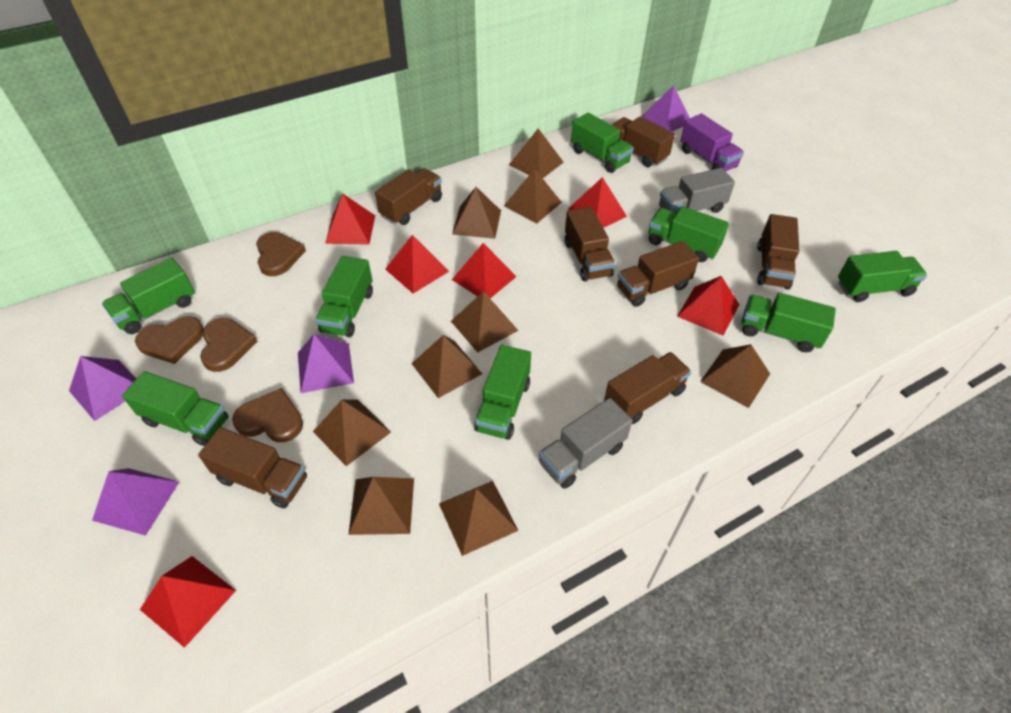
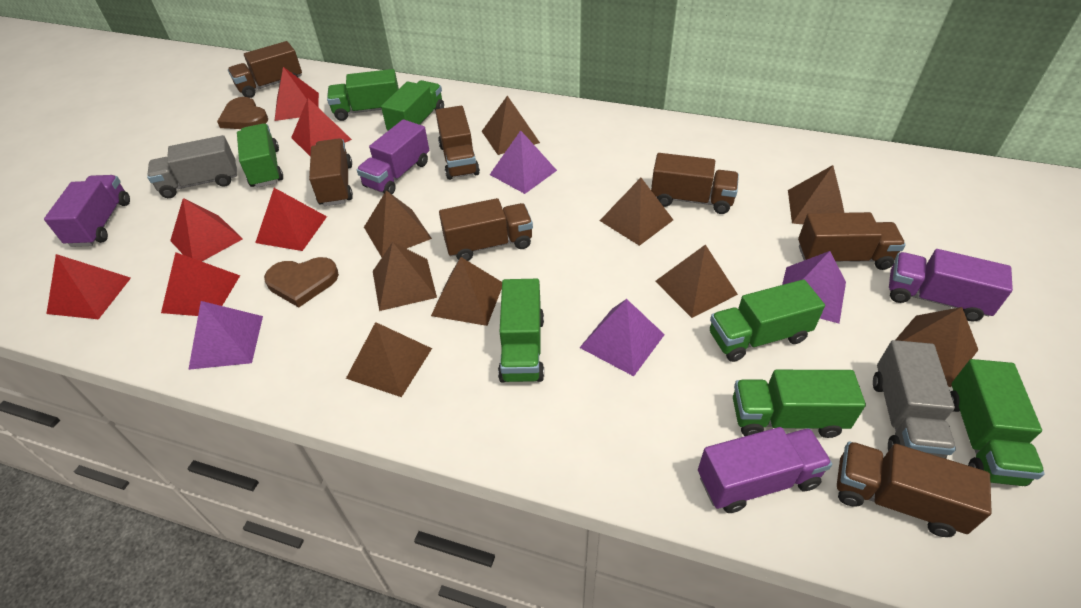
brown heart: 4 -> 2
green truck: 8 -> 7
purple truck: 1 -> 4

